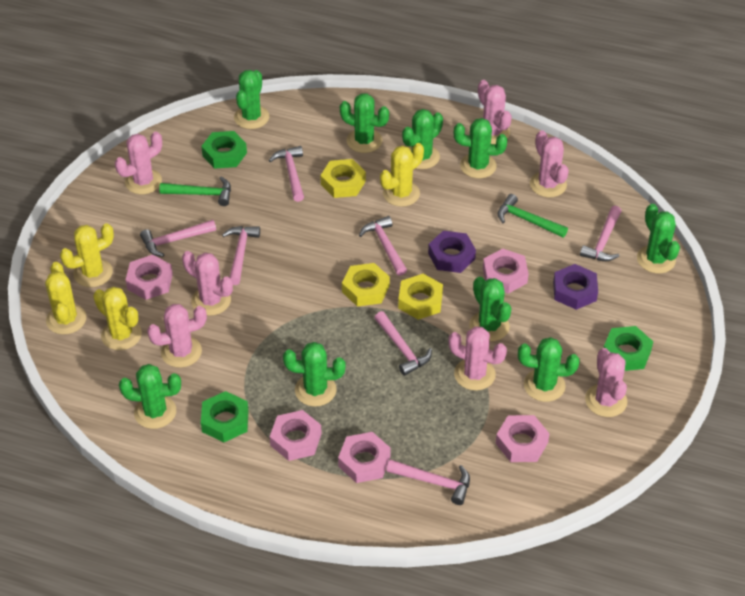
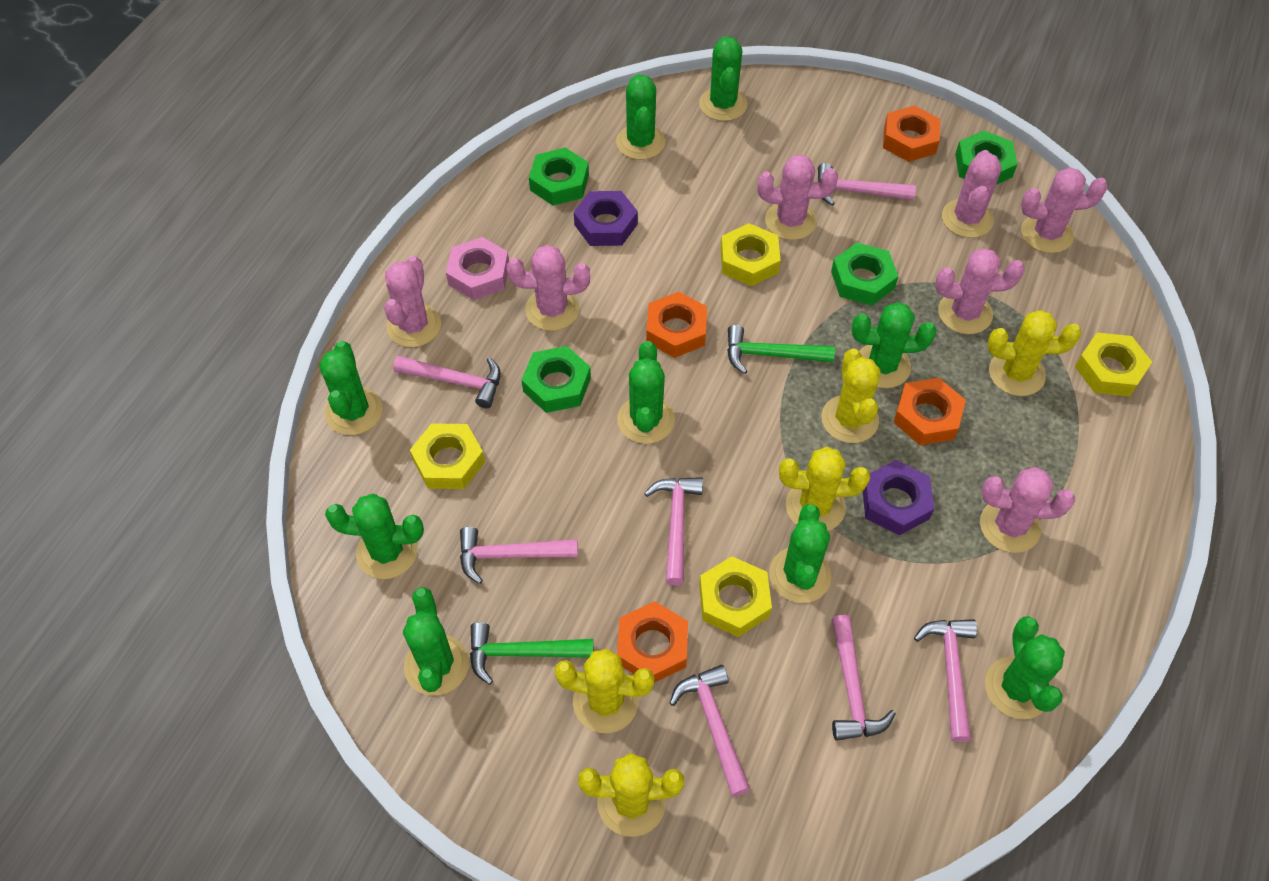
green nut: 3 -> 4
orange nut: 0 -> 4
pink nut: 5 -> 1
yellow cactus: 4 -> 5
yellow nut: 3 -> 4

